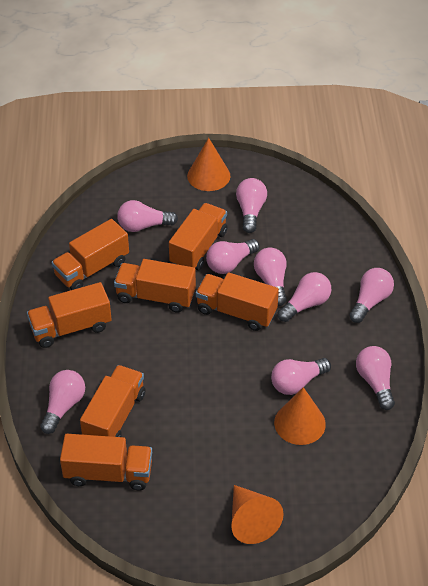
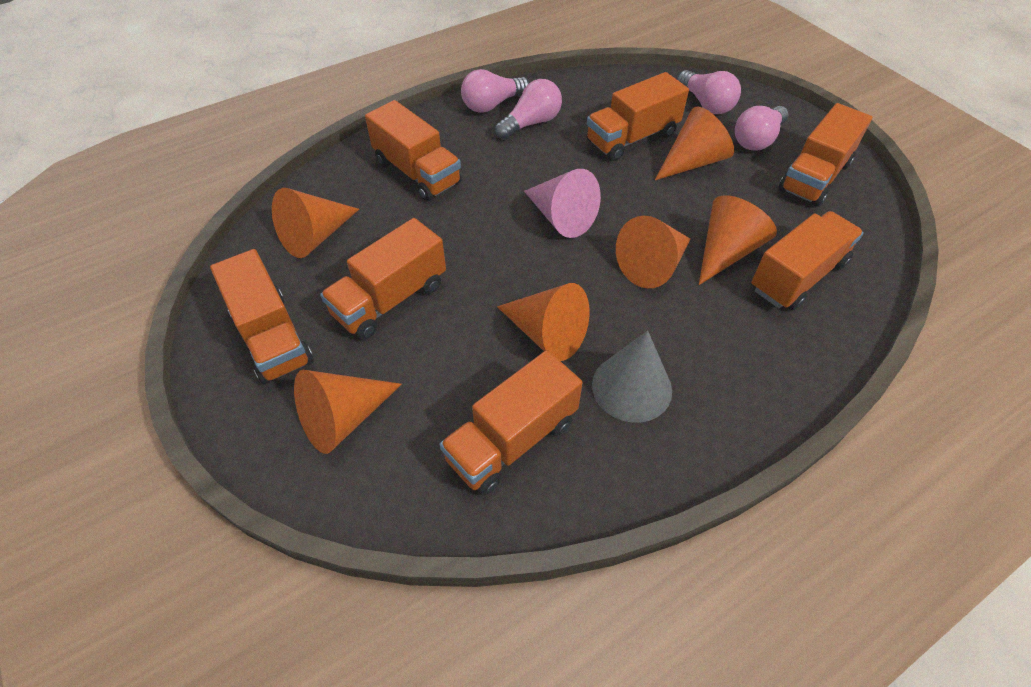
grey cone: 0 -> 1
orange cone: 3 -> 6
pink cone: 0 -> 1
pink light bulb: 9 -> 4

